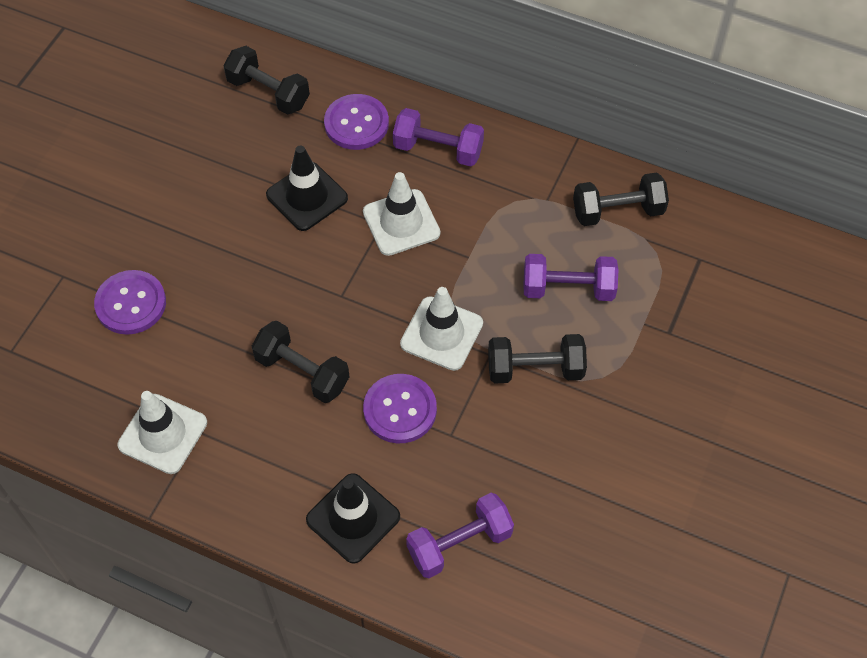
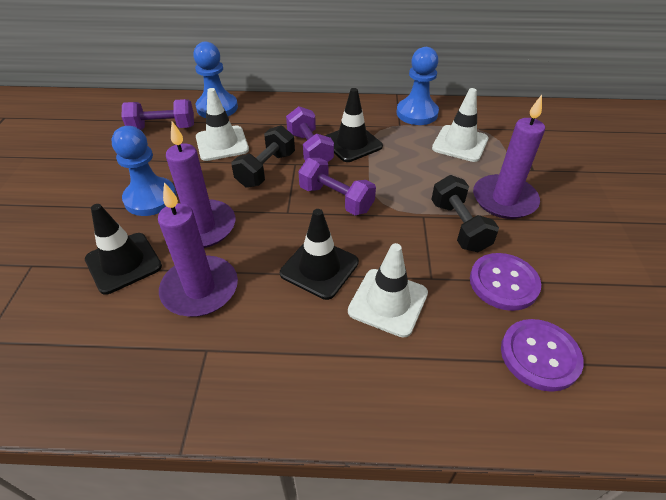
black dumbbell: 4 -> 2
black traffic cone: 2 -> 3
blue pawn: 0 -> 3
purple button: 3 -> 2
purple candle: 0 -> 3

